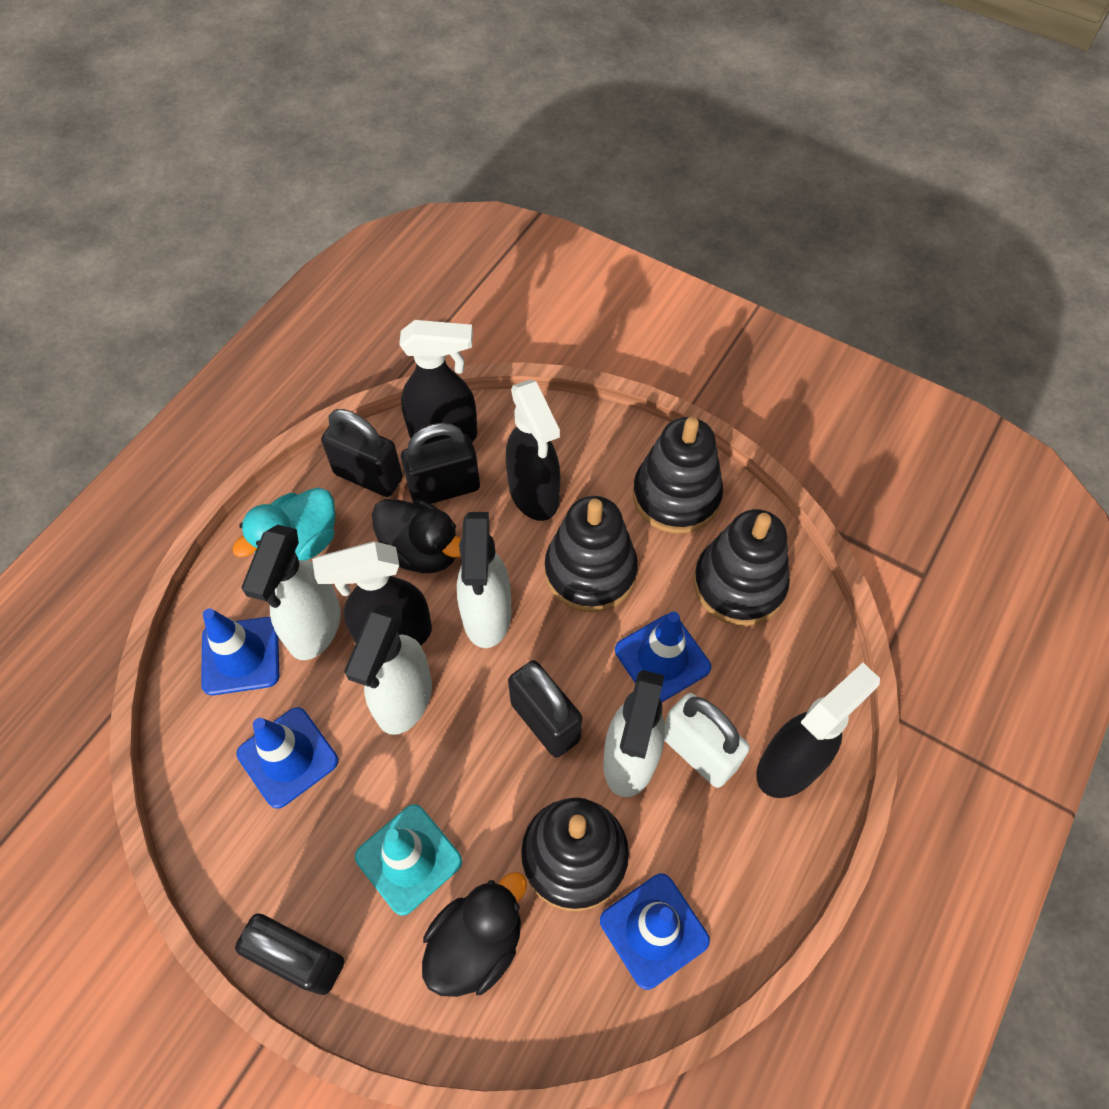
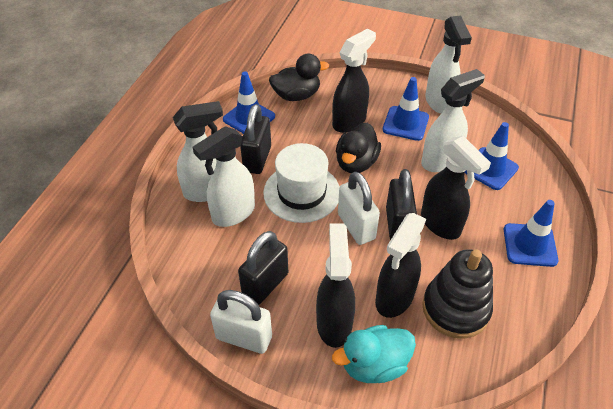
black padlock: 4 -> 3
black stacking toy: 4 -> 1
turquoise traffic cone: 1 -> 0
white hat: 0 -> 1
white padlock: 1 -> 2

